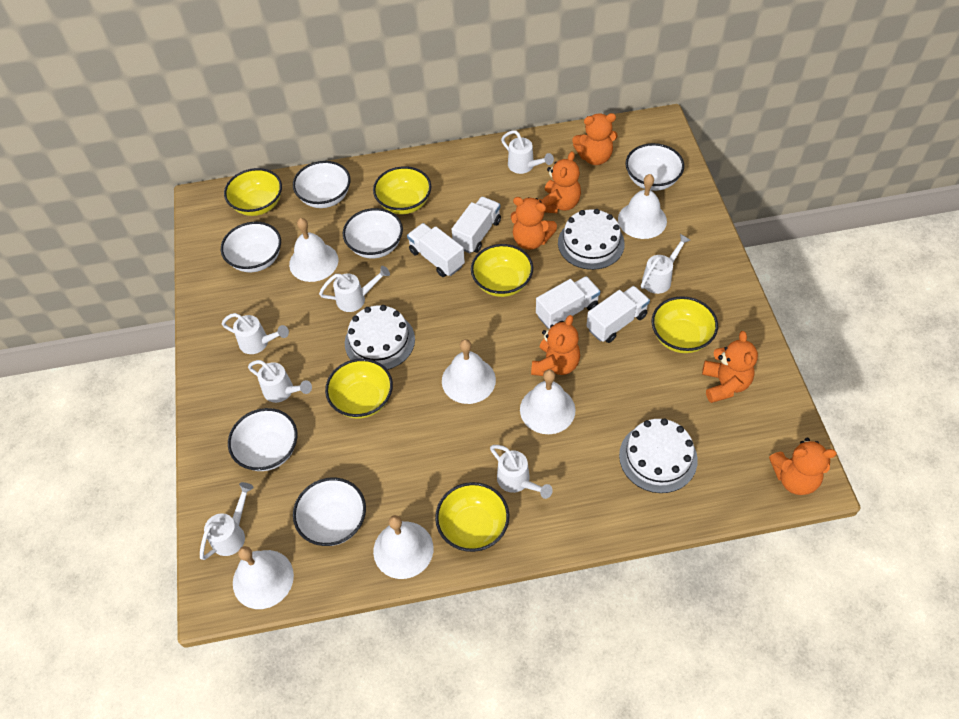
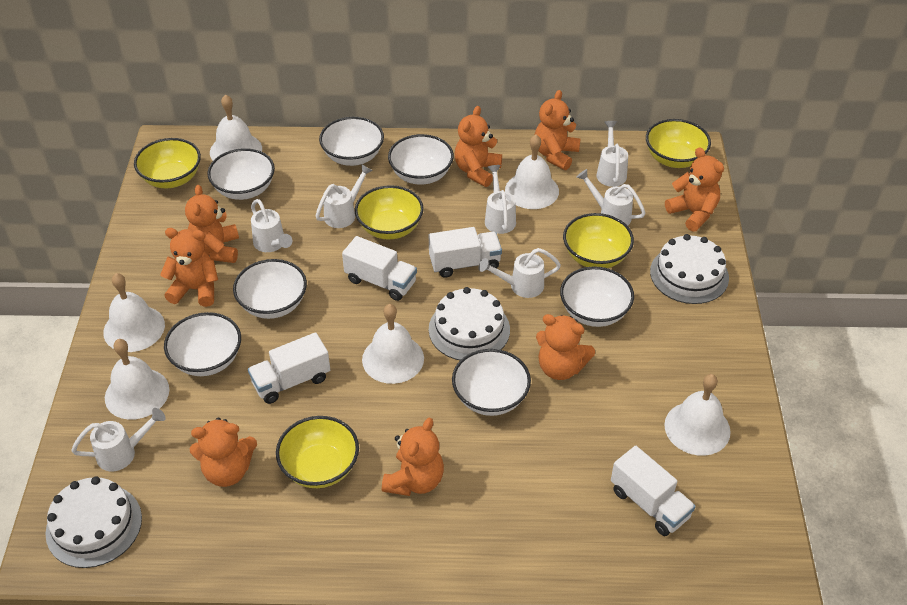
orange teddy bear: 6 -> 8
white bowl: 6 -> 7
yellow bowl: 6 -> 5

